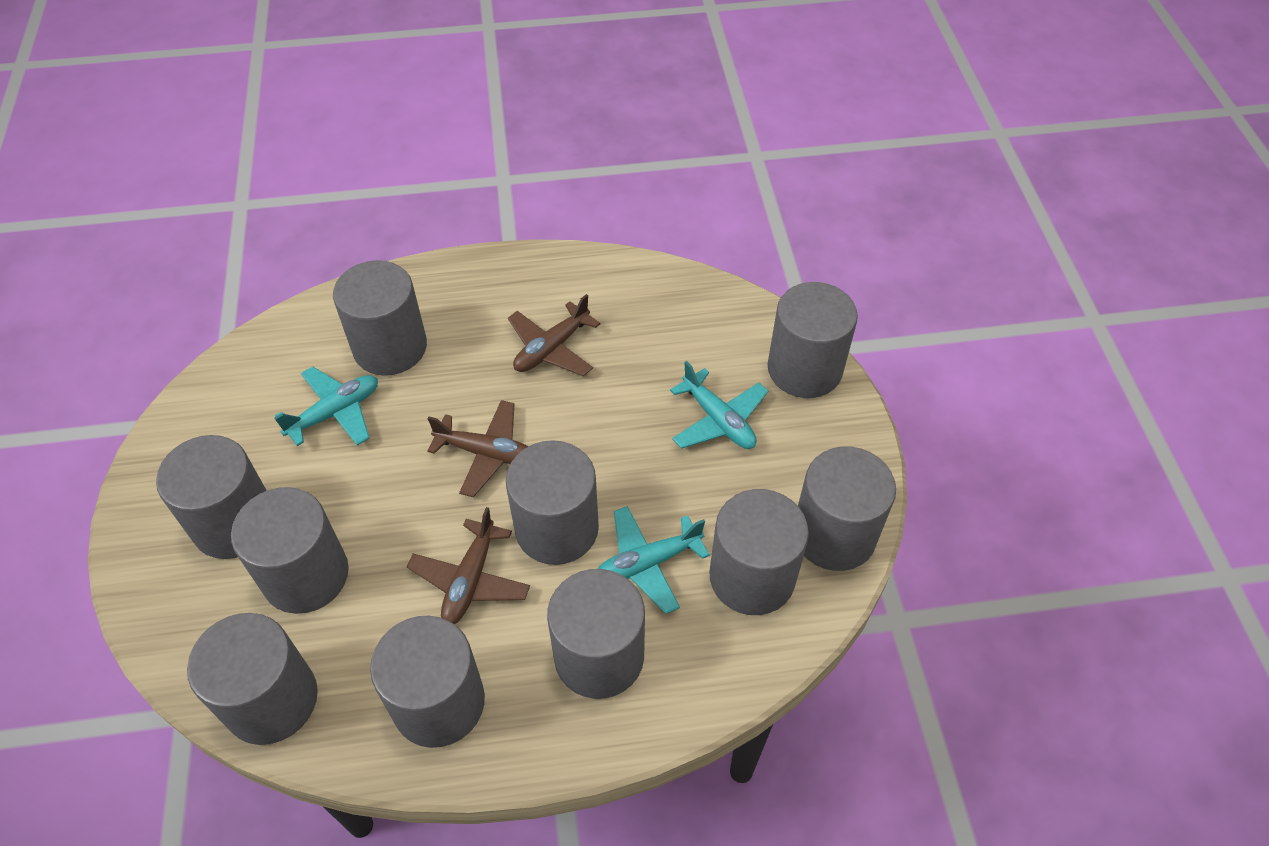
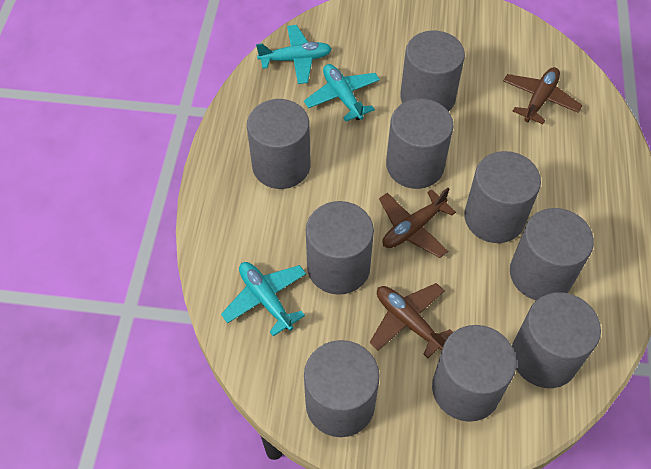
grey cylinder: 10 -> 9

